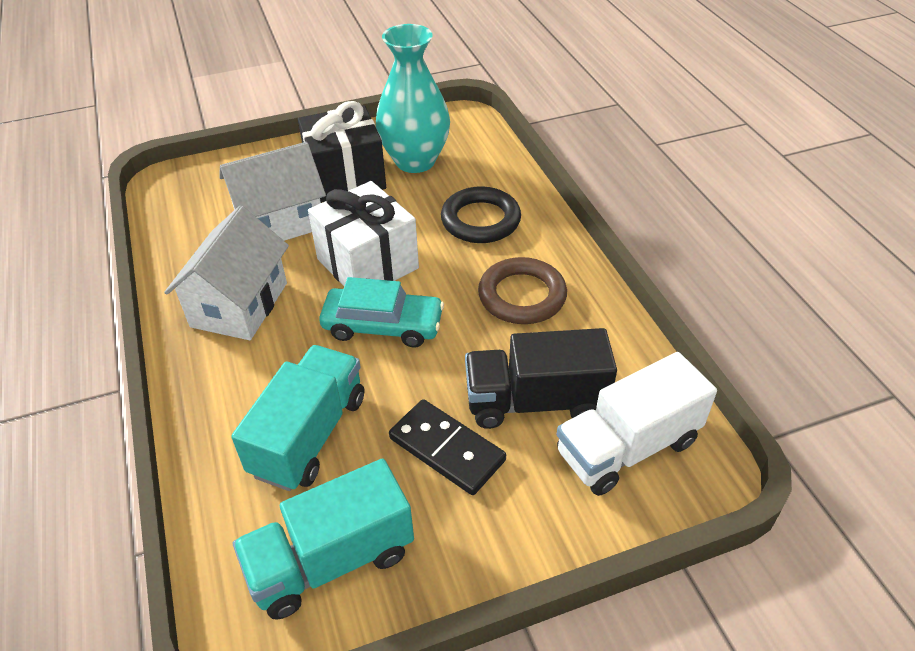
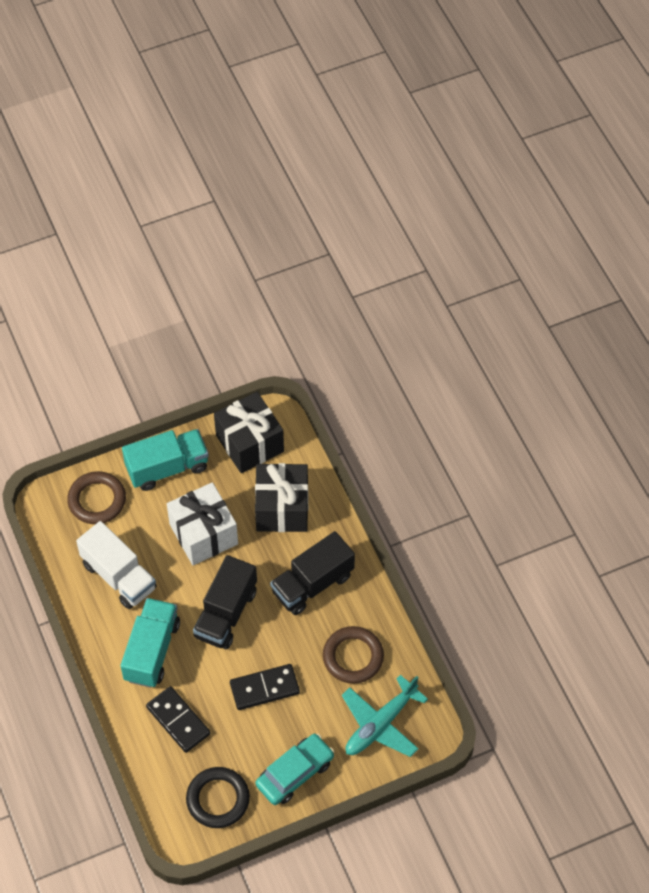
black domino: 1 -> 2
black gift: 1 -> 2
black truck: 1 -> 2
brown ring: 1 -> 2
turquoise plane: 0 -> 1
turquoise vase: 1 -> 0
white house: 2 -> 0

